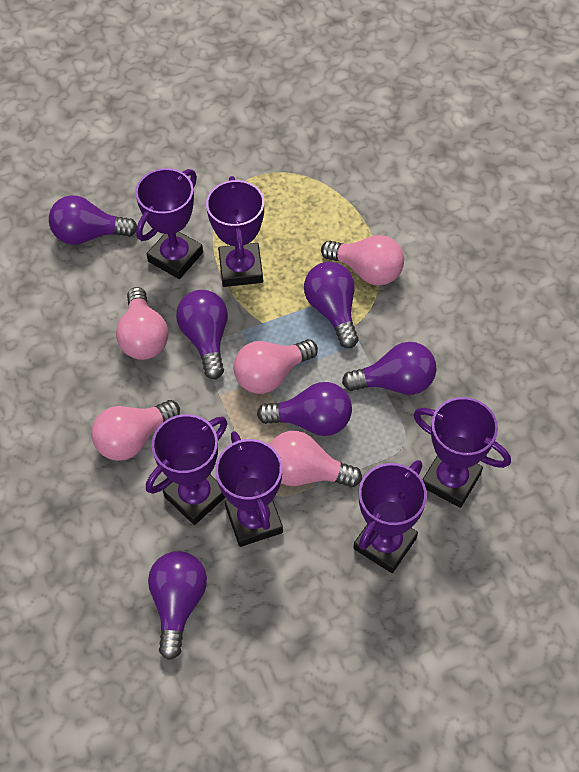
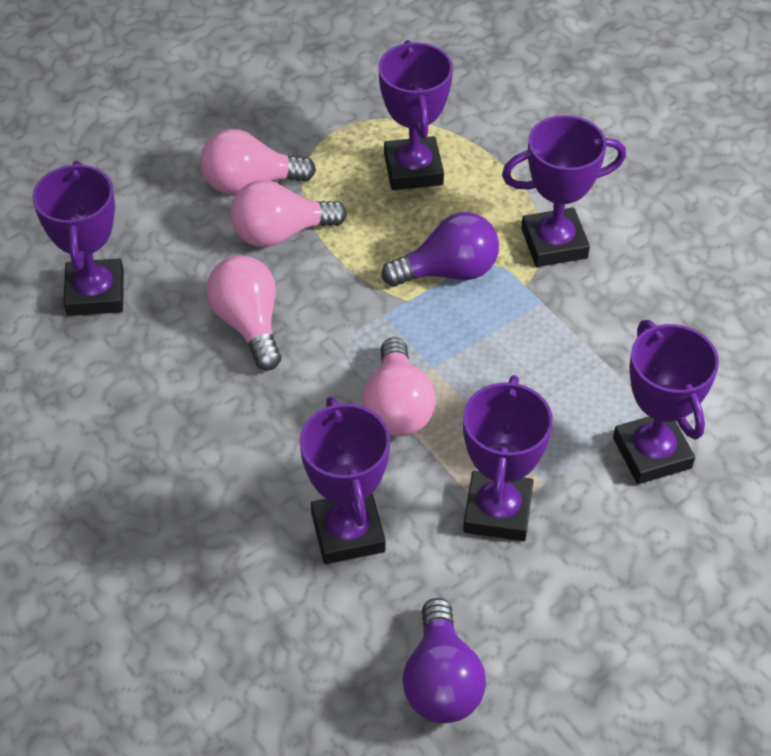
pink light bulb: 5 -> 4
purple light bulb: 6 -> 2

